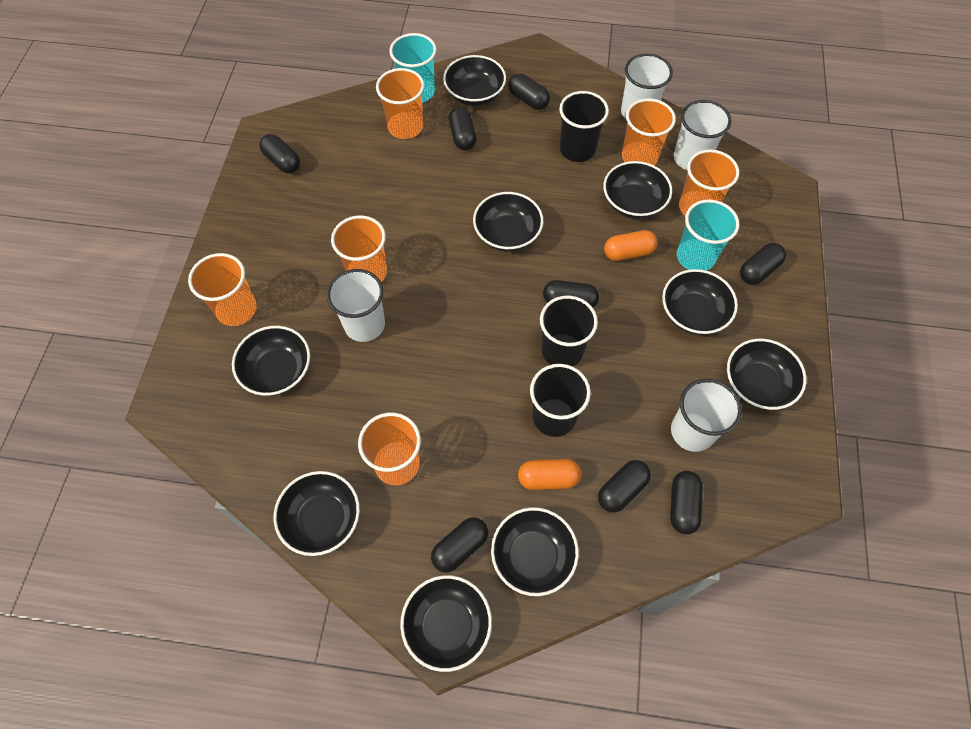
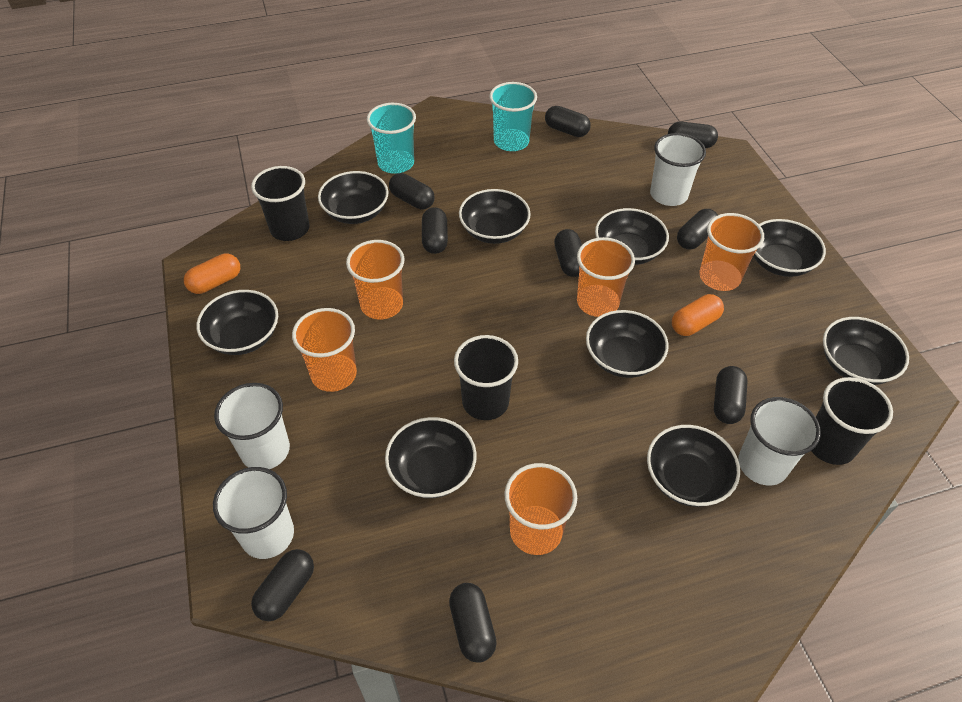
black capsule: 8 -> 9
orange cup: 6 -> 5

